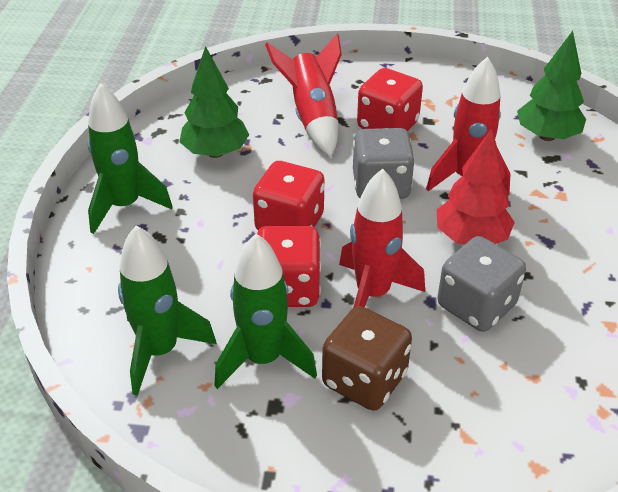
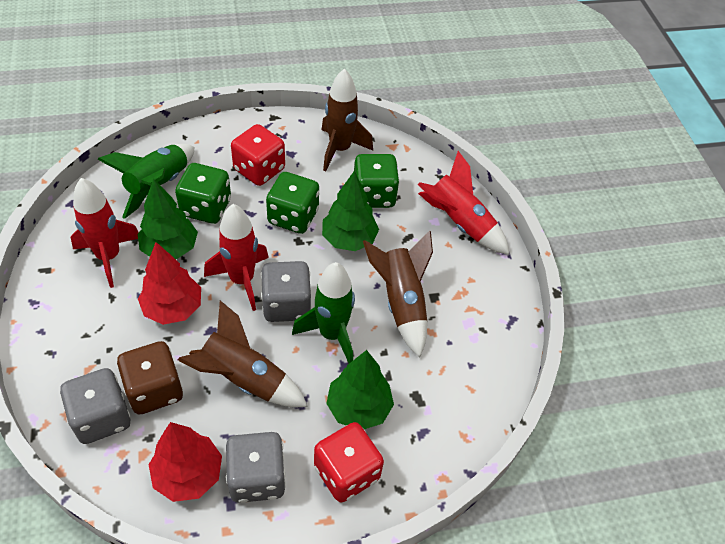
brown rocket: 0 -> 3
green dice: 0 -> 3
green rocket: 3 -> 2
green tree: 2 -> 3
grey dice: 2 -> 3
red dice: 3 -> 2
red tree: 1 -> 2

